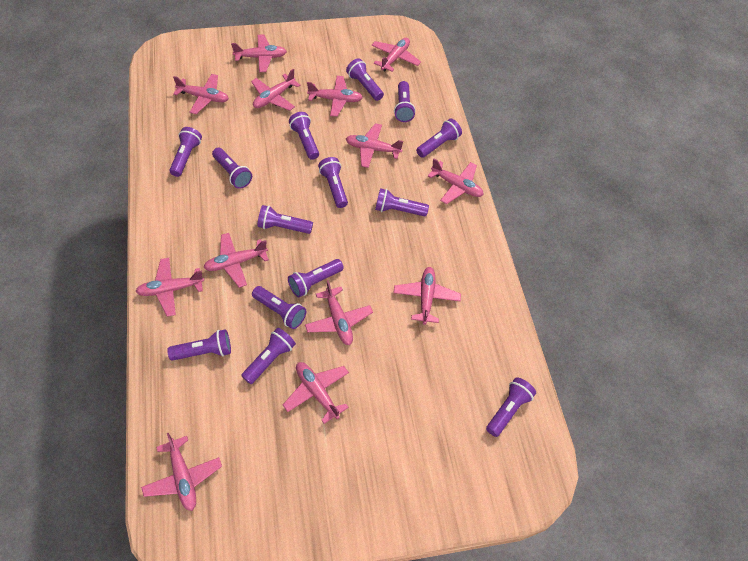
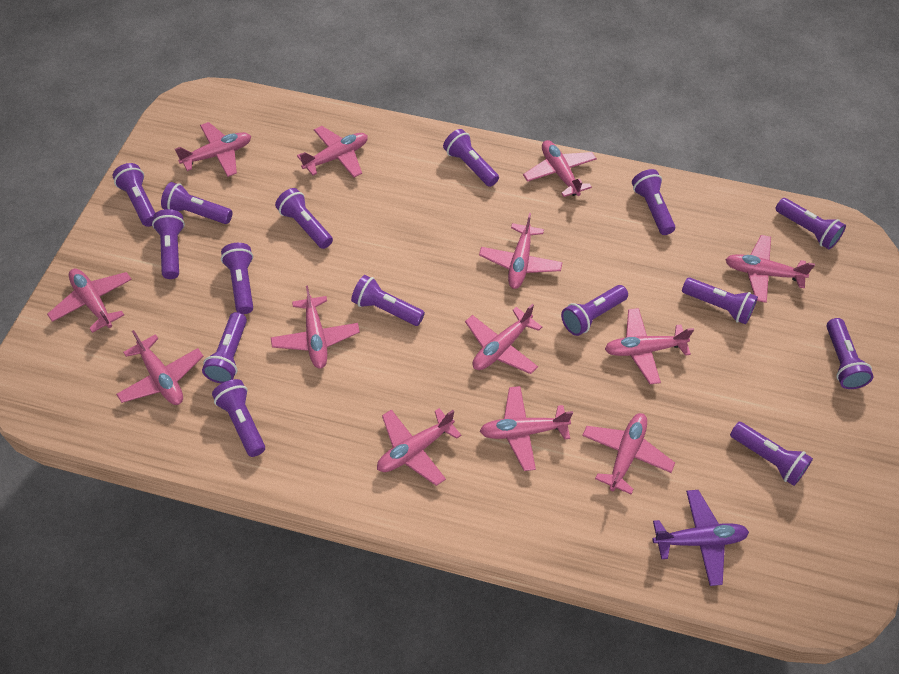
purple flashlight: 14 -> 15
purple plane: 0 -> 1

